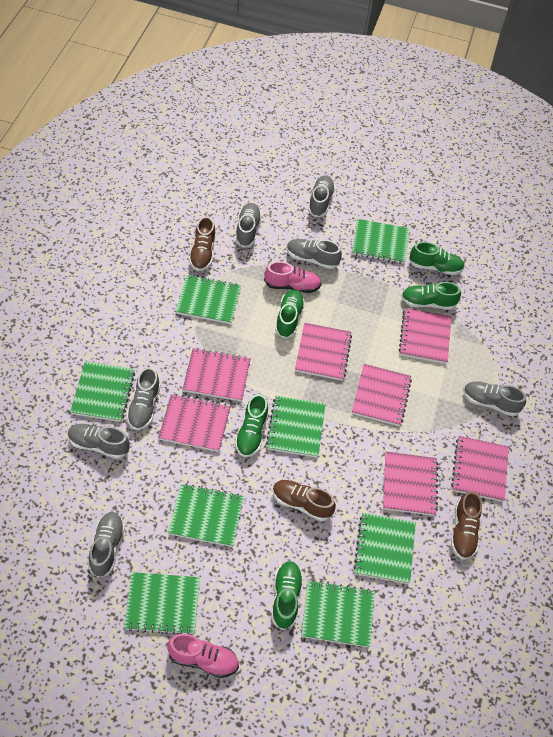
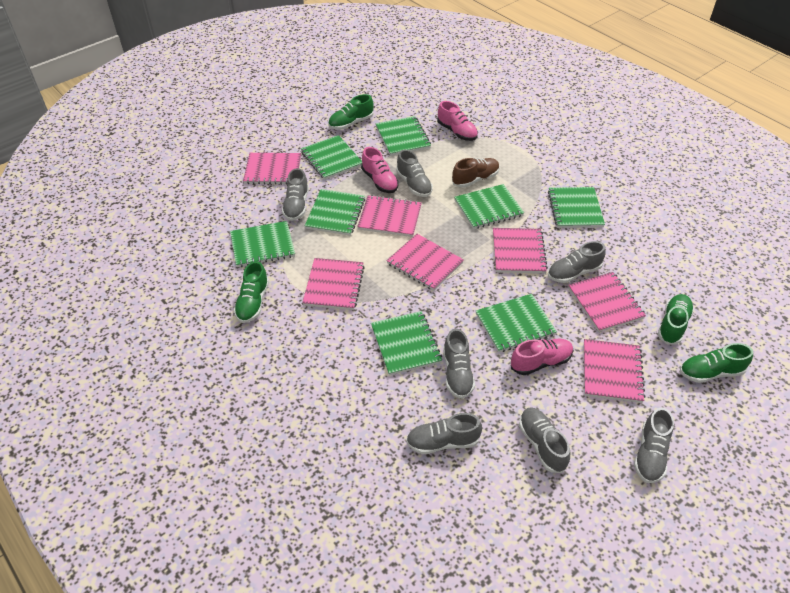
brown shoe: 3 -> 1
green shoe: 5 -> 4
pink shoe: 2 -> 3

